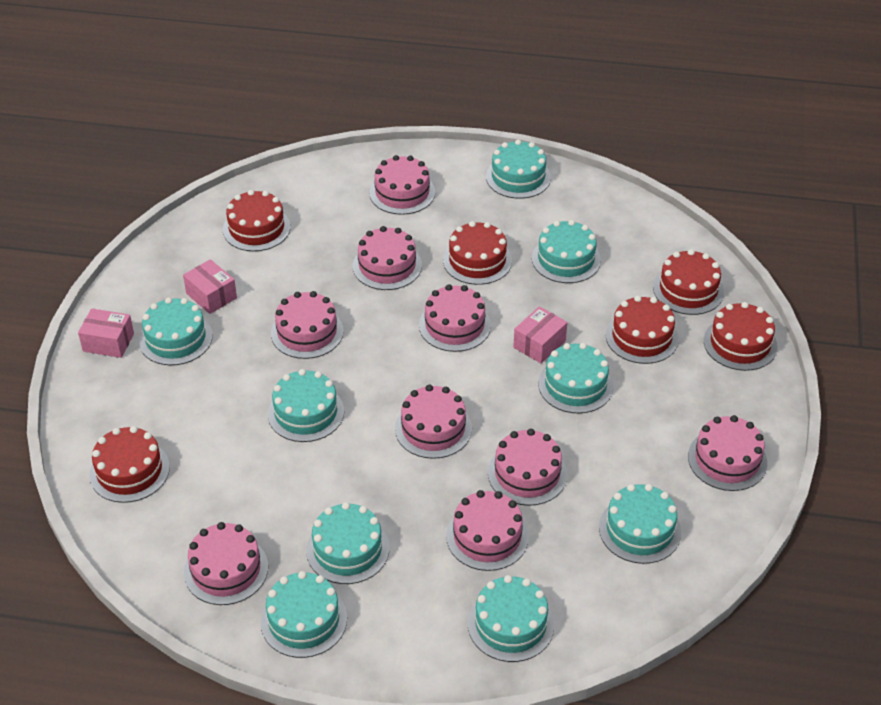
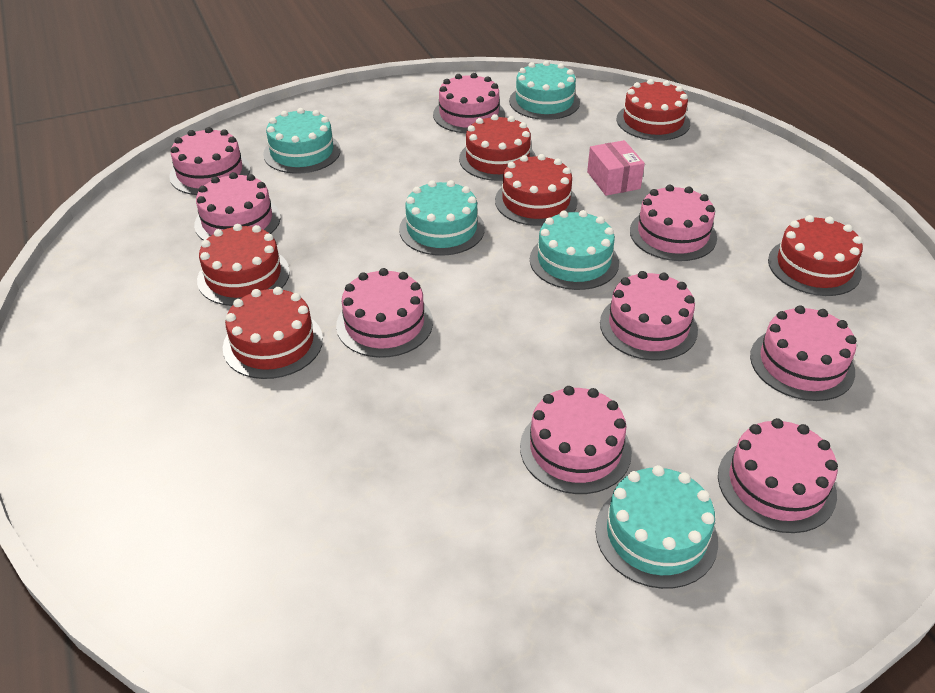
pink box: 3 -> 1
turquoise cake: 9 -> 5

